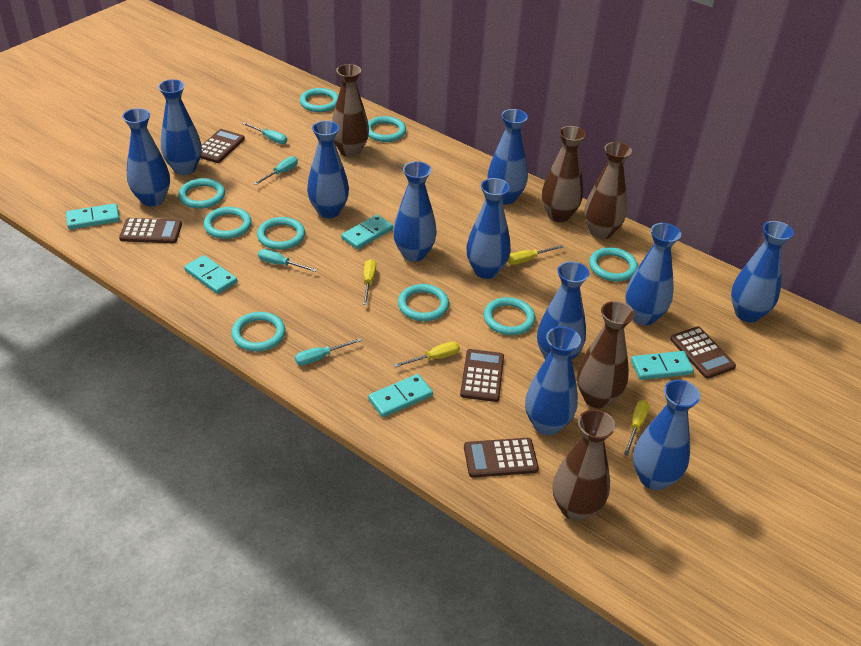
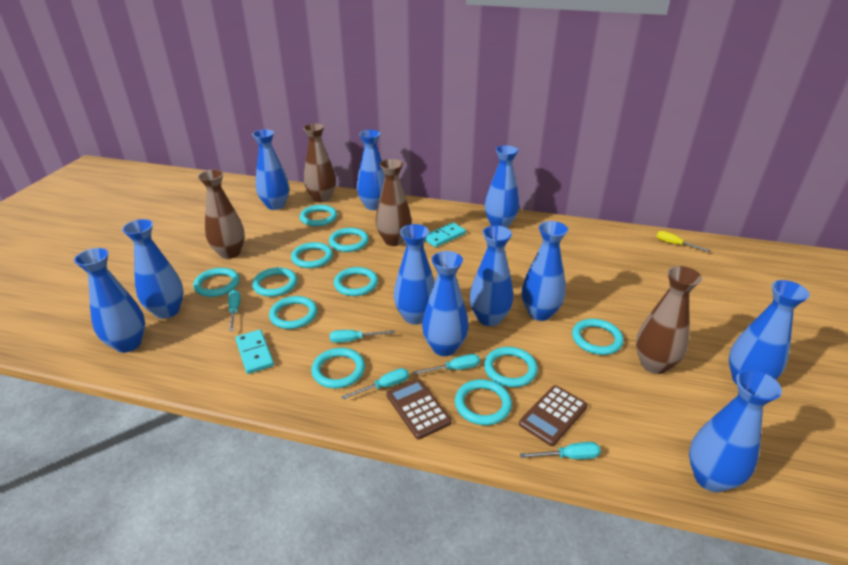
brown calculator: 5 -> 2
brown vase: 5 -> 4
turquoise domino: 5 -> 2
turquoise ring: 9 -> 11
turquoise screwdriver: 4 -> 5
yellow screwdriver: 4 -> 1

